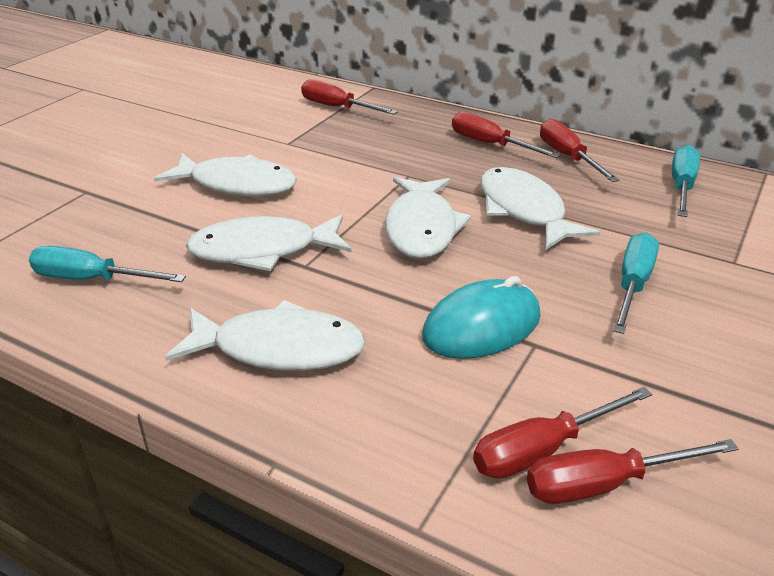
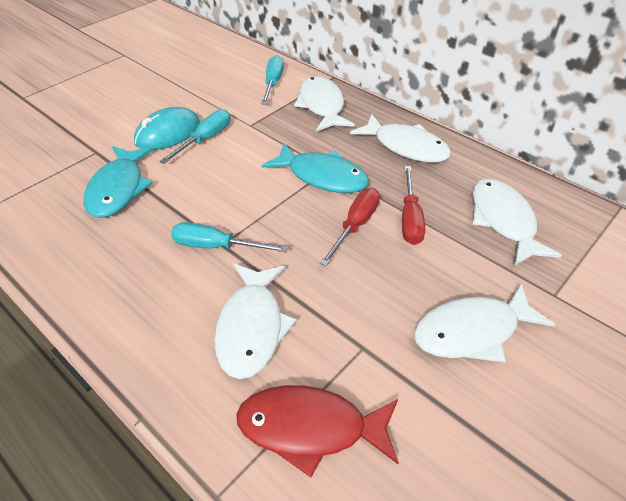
red fish: 0 -> 1
red screwdriver: 5 -> 2
turquoise fish: 0 -> 2

